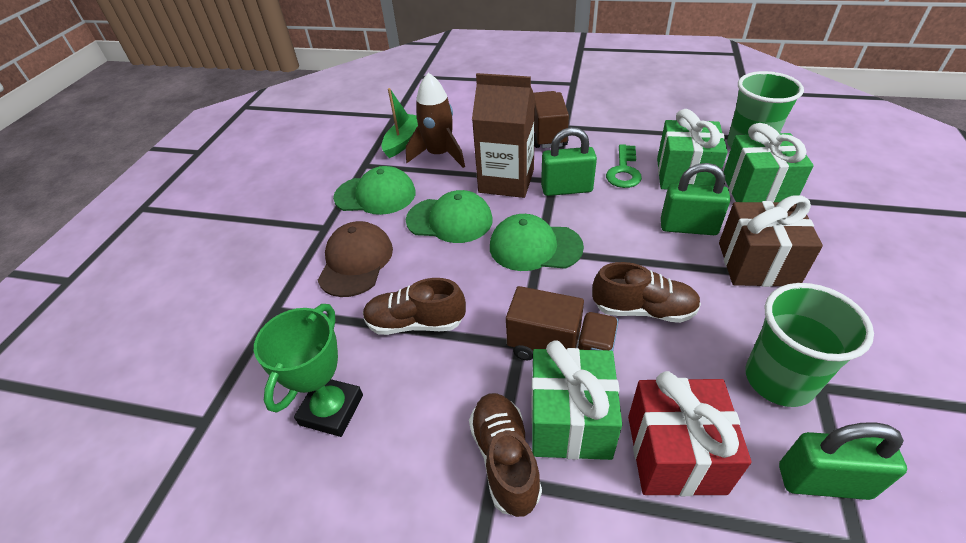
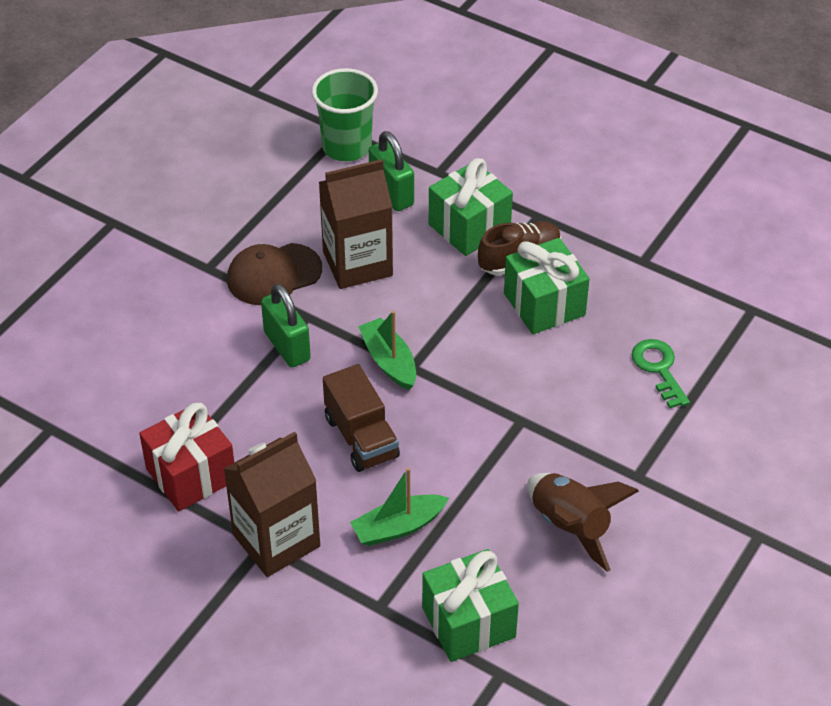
brown carton: 1 -> 2
brown gift: 1 -> 0
brown shoe: 3 -> 1
brown truck: 2 -> 1
green boat: 1 -> 2
green cap: 3 -> 0
green cup: 2 -> 1
green padlock: 3 -> 2
green trophy: 1 -> 0

